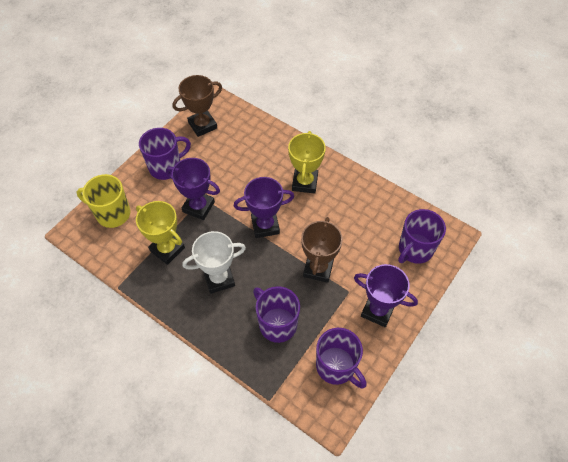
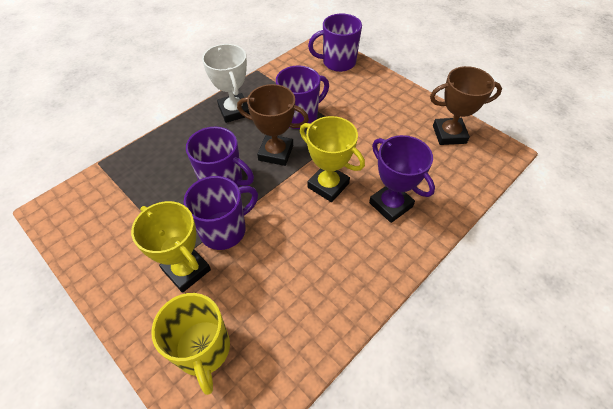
purple trophy: 3 -> 1

